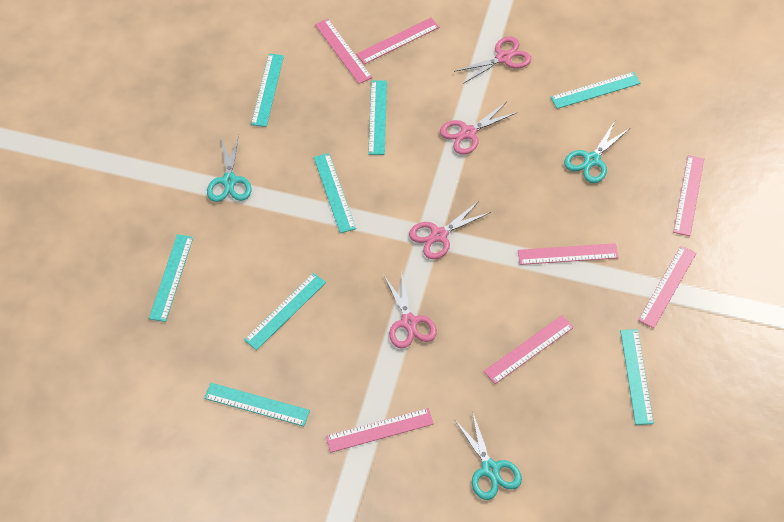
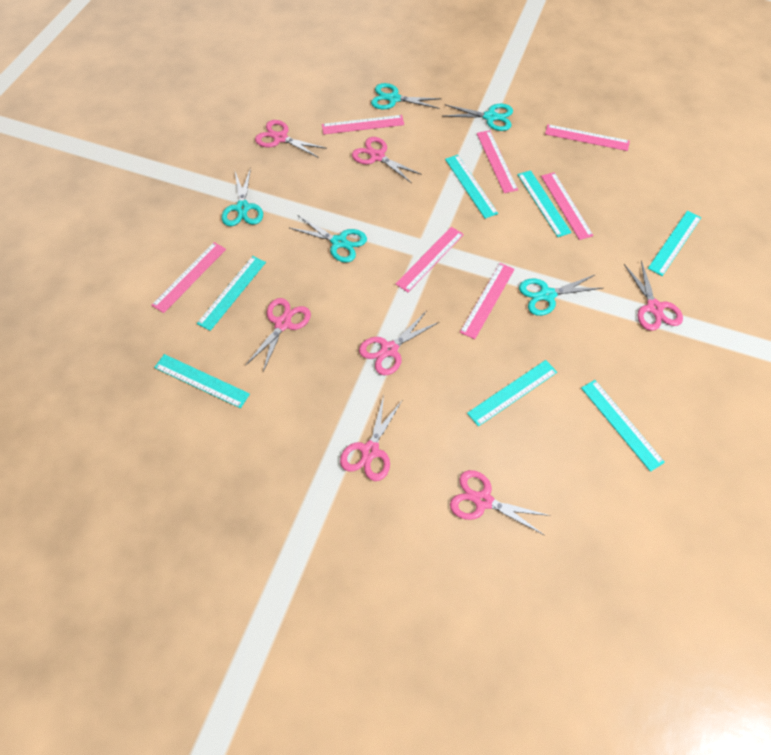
pink scissors: 4 -> 7
turquoise ruler: 8 -> 7
turquoise scissors: 3 -> 5

